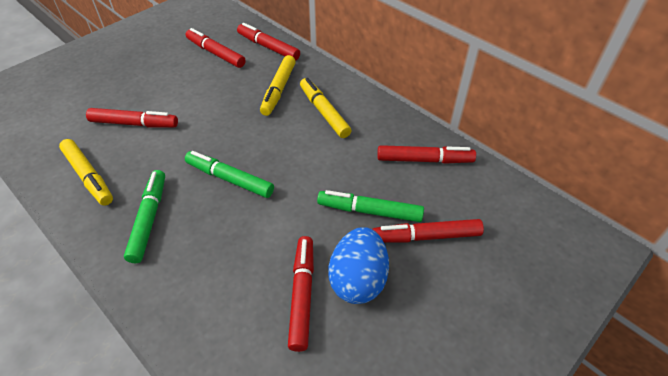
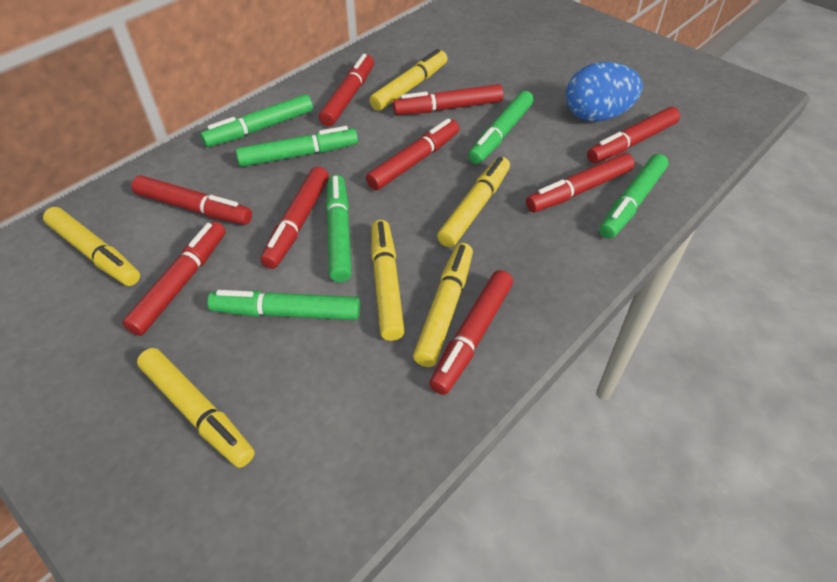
green marker: 3 -> 6
red marker: 6 -> 9
yellow marker: 3 -> 6

